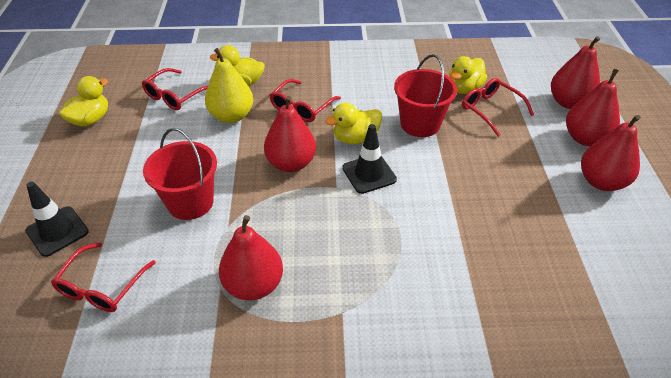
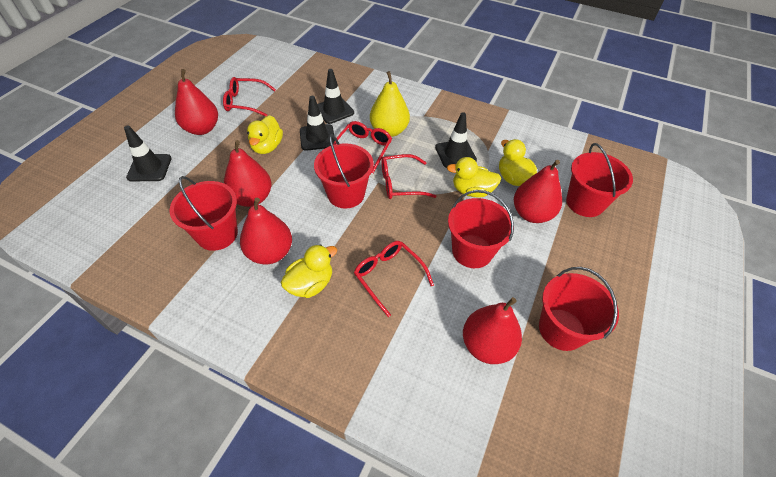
black traffic cone: 2 -> 4
red bucket: 2 -> 5

